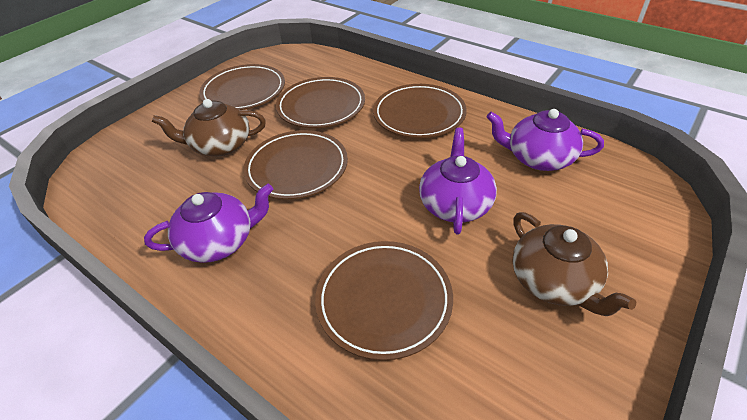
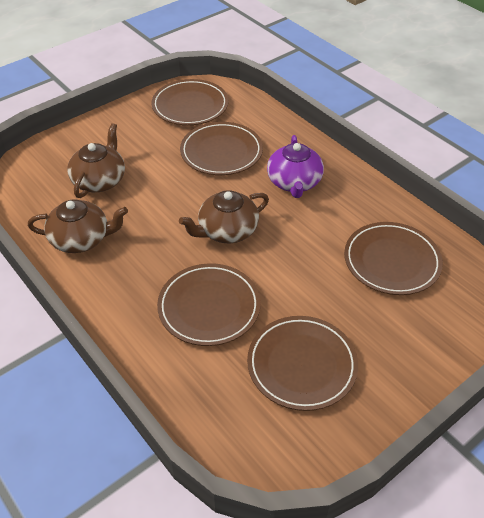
brown teapot: 2 -> 3
purple teapot: 3 -> 1

